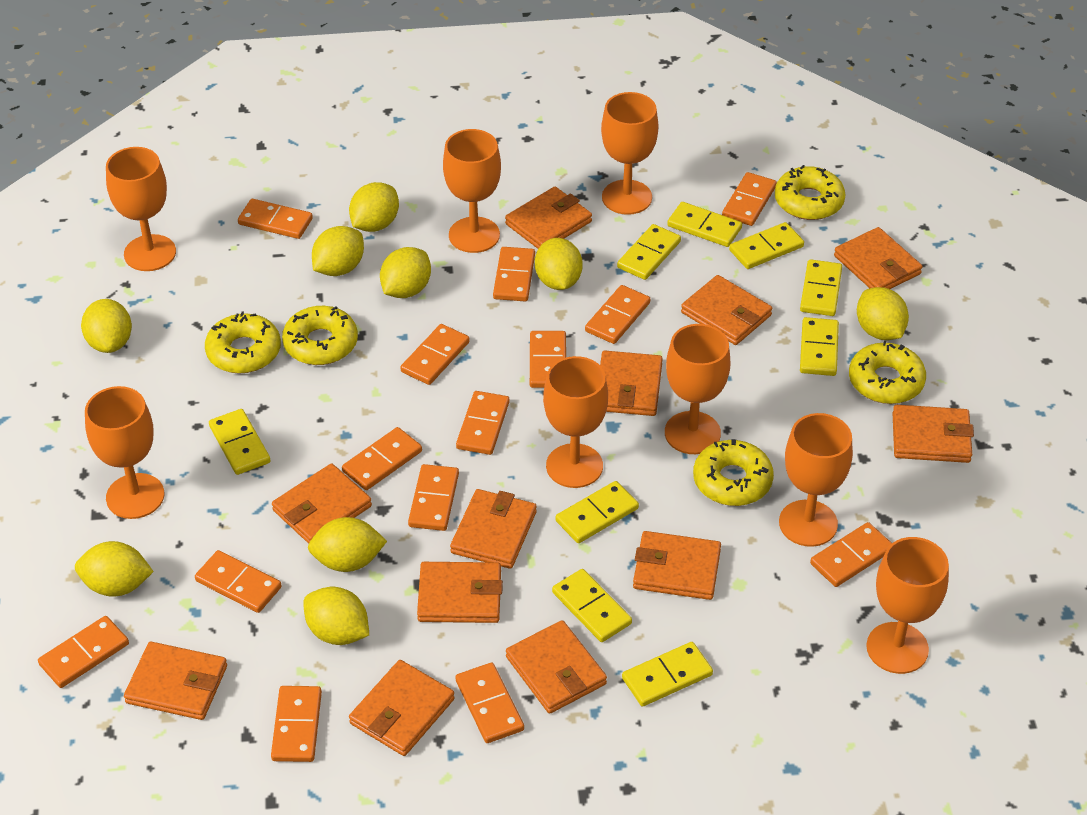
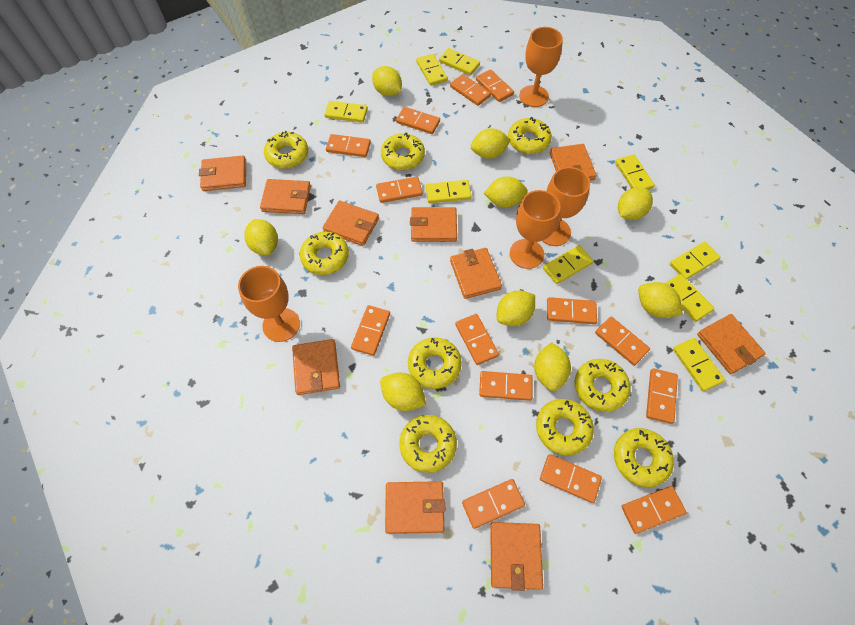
orange goblet: 8 -> 4
orange wallet: 12 -> 10
yellow donut: 5 -> 9

